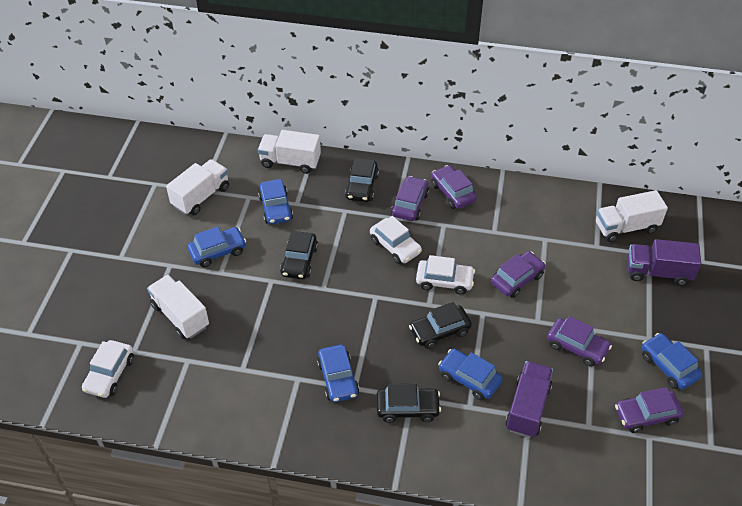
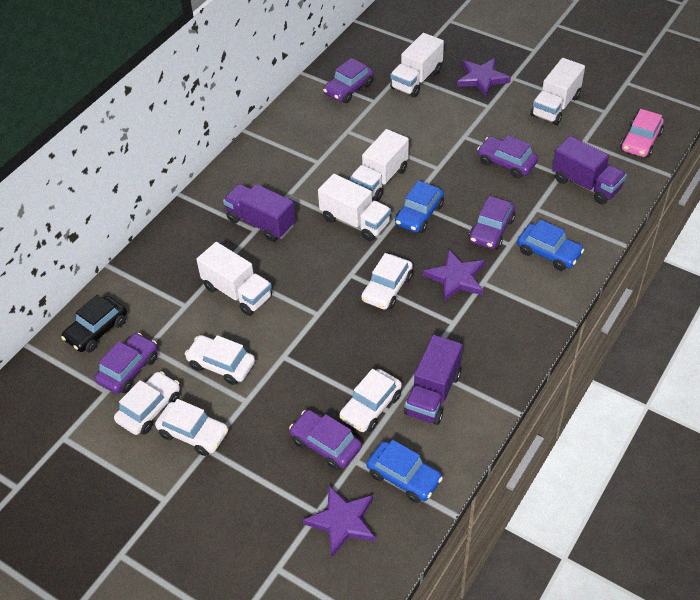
black car: 4 -> 1
blue car: 5 -> 3
pink car: 0 -> 1
purple star: 0 -> 3
purple truck: 2 -> 3
white car: 3 -> 5
white truck: 4 -> 5

